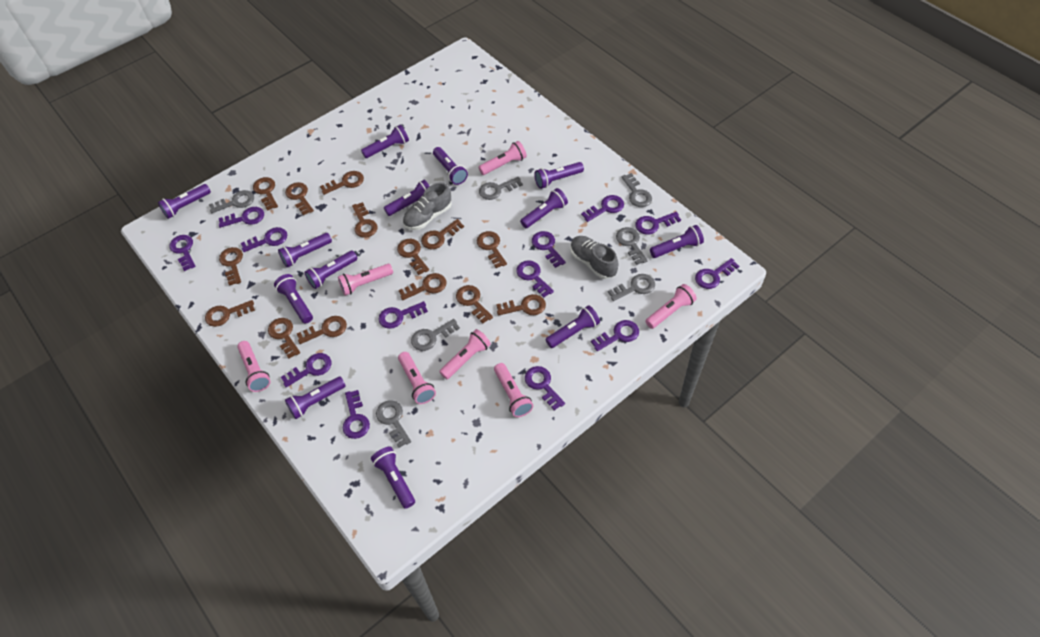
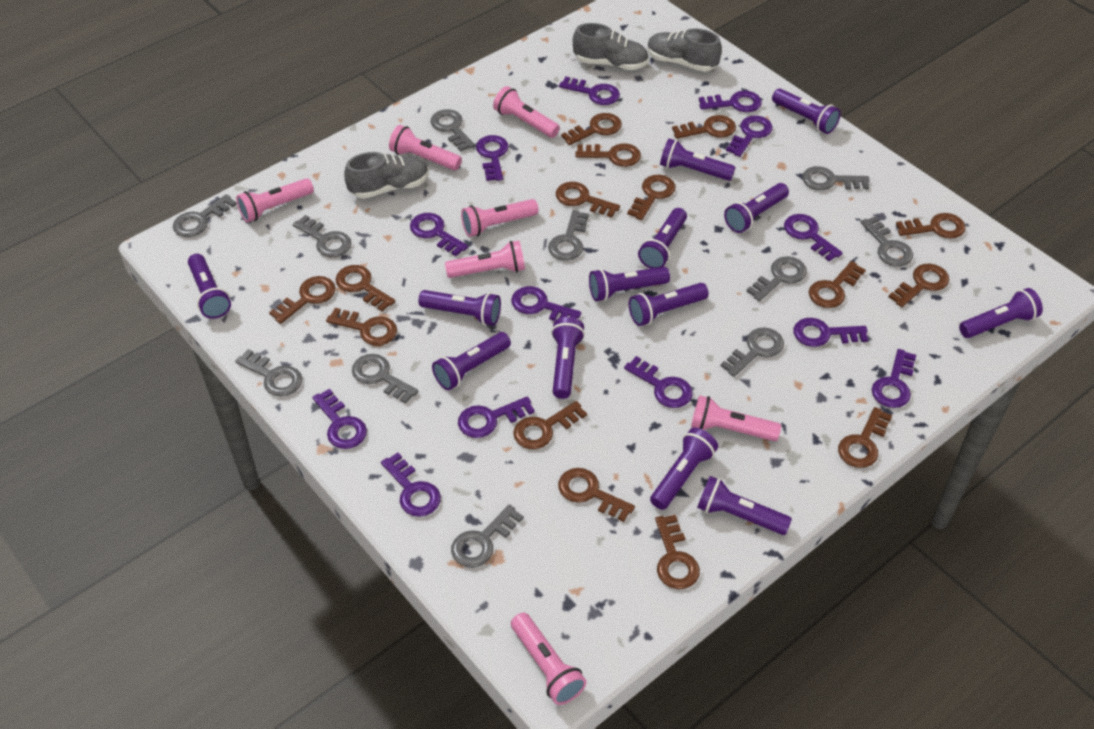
brown key: 14 -> 15
grey key: 7 -> 11
grey shoe: 2 -> 3

